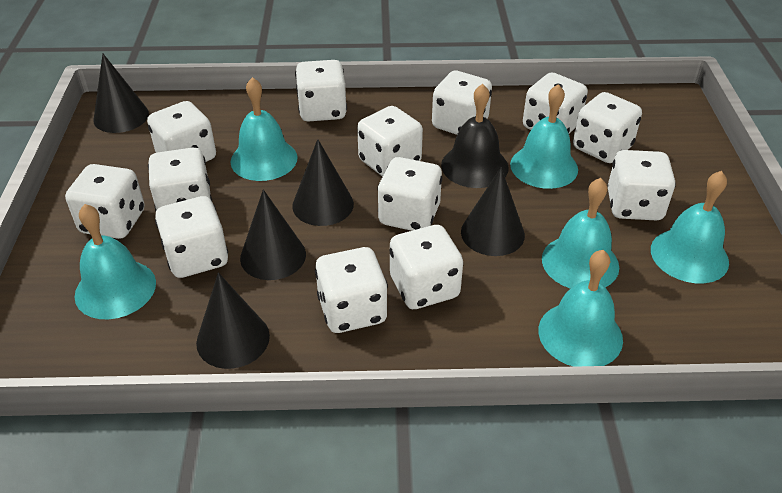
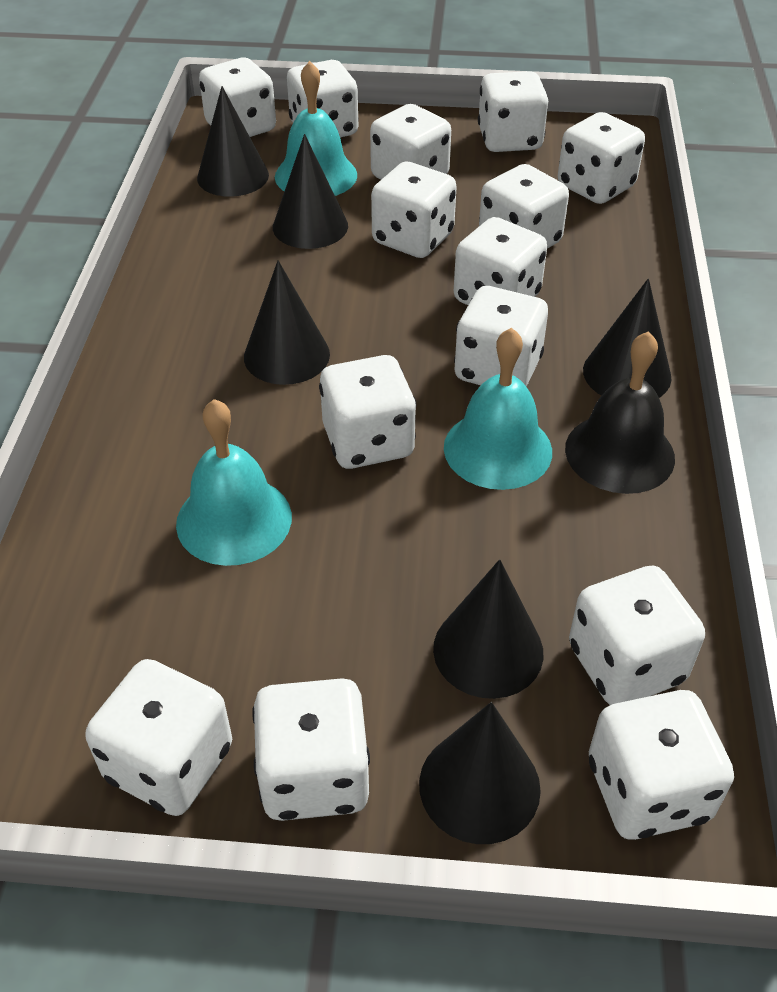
black cone: 5 -> 6
turquoise bell: 6 -> 3
white dice: 13 -> 14

